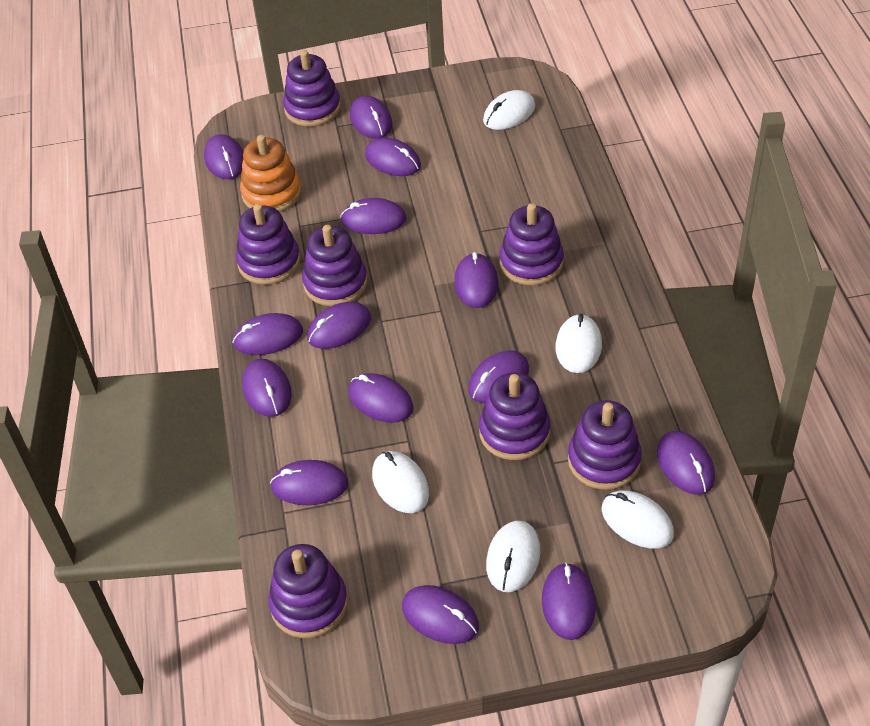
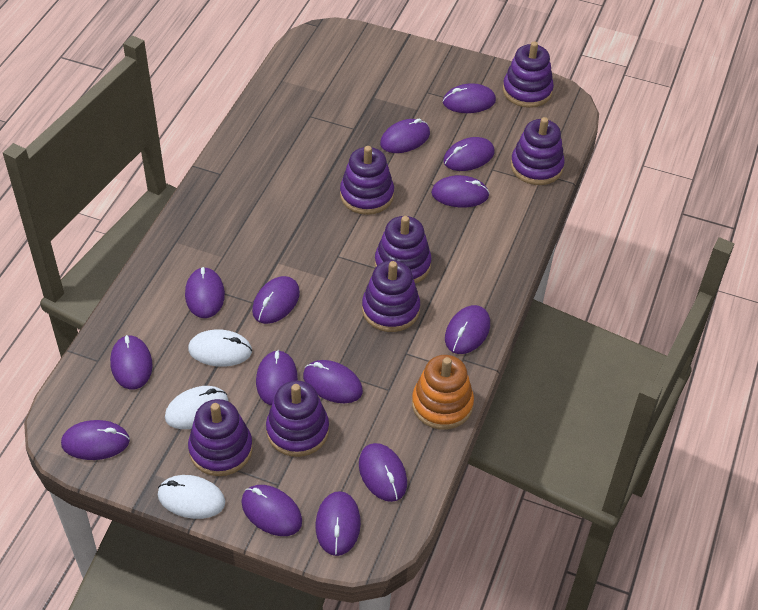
white mouse: 5 -> 3

